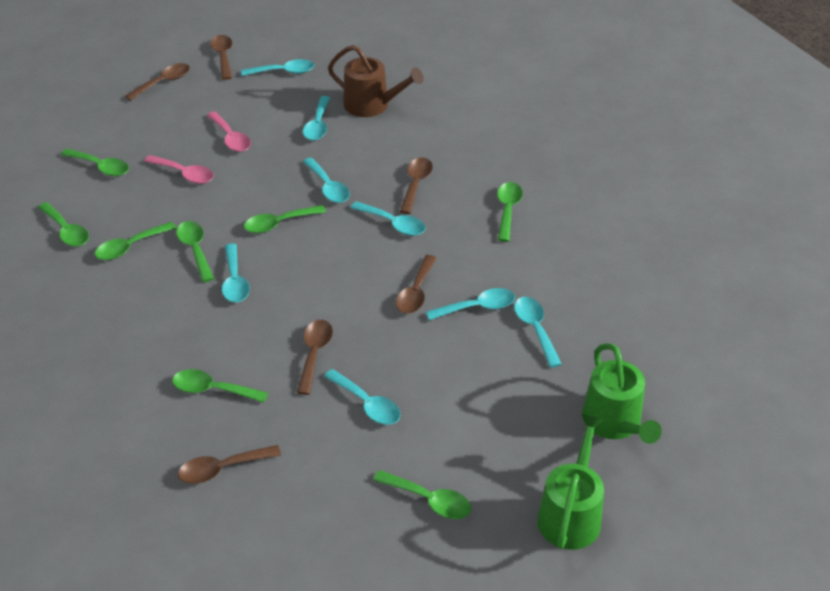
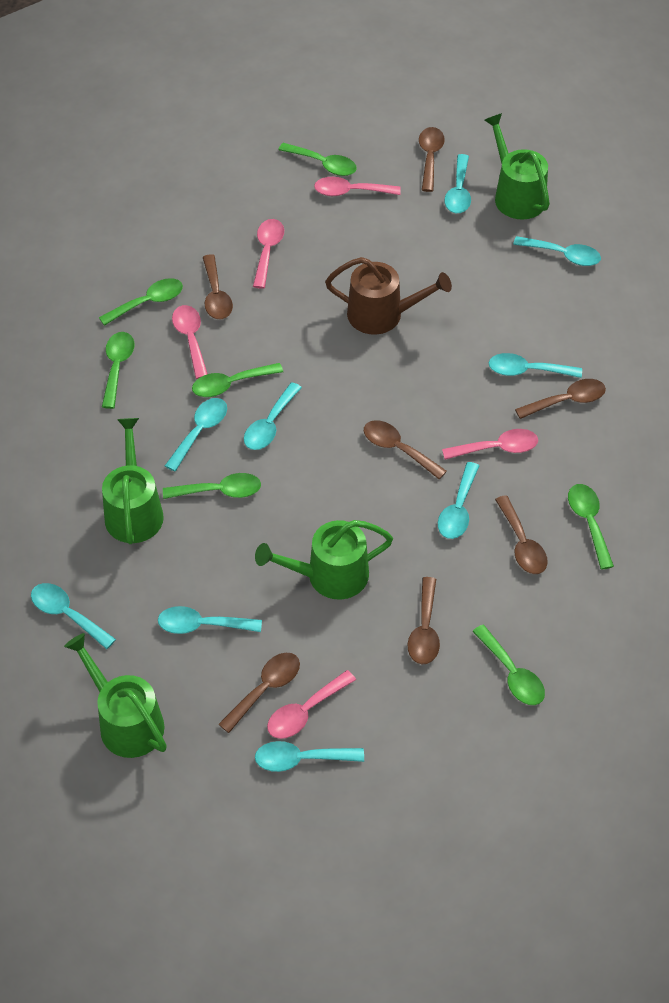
brown spoon: 6 -> 7
green spoon: 8 -> 7
green watering can: 2 -> 4
pink spoon: 2 -> 5
turquoise spoon: 8 -> 9

